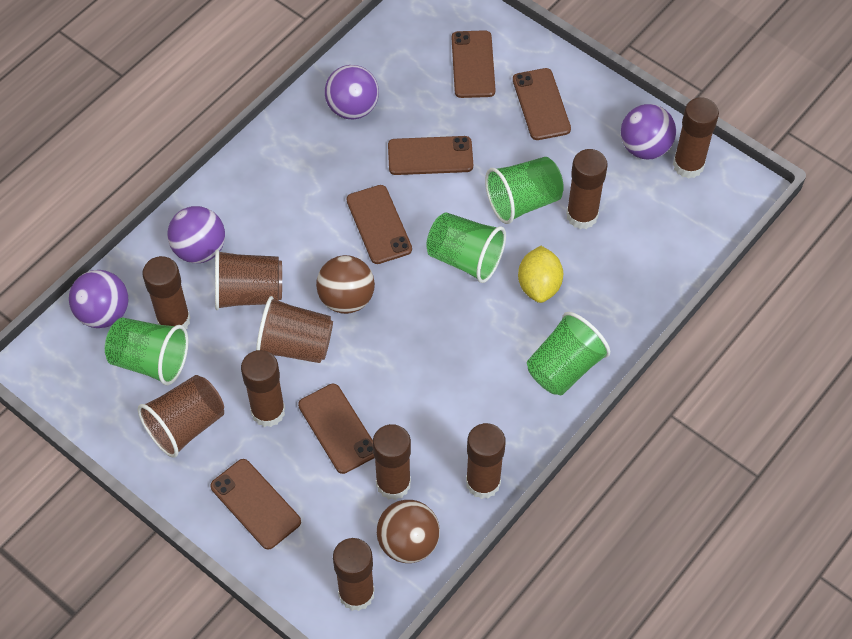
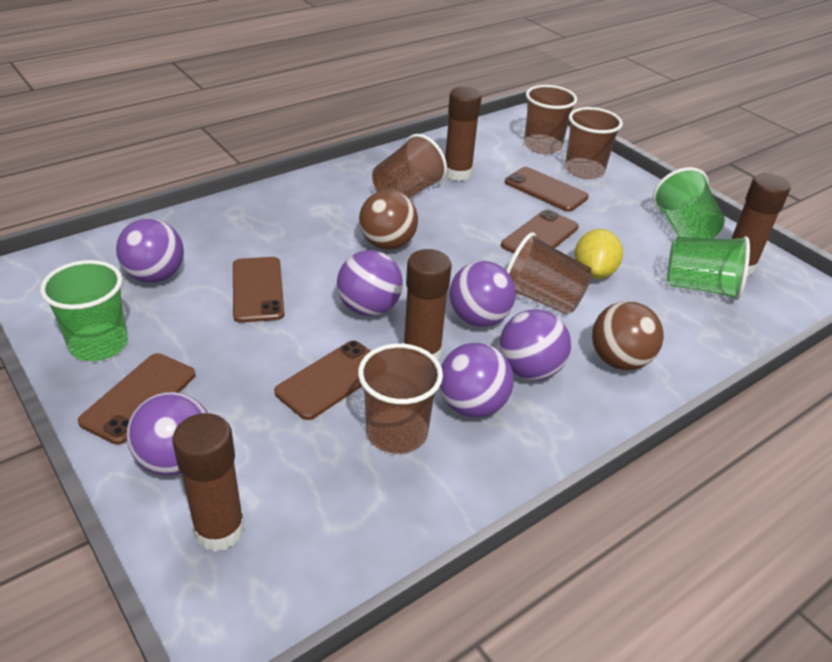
brown cup: 3 -> 5
brown glue stick: 7 -> 4
brown phone: 6 -> 5
green cup: 4 -> 3
purple ball: 4 -> 6

